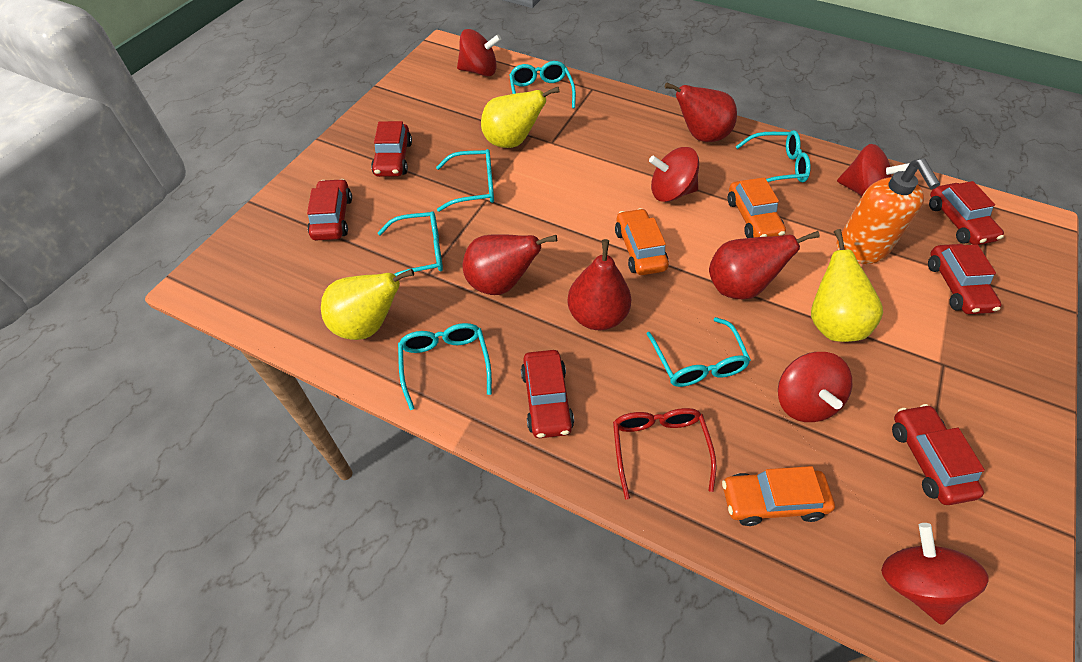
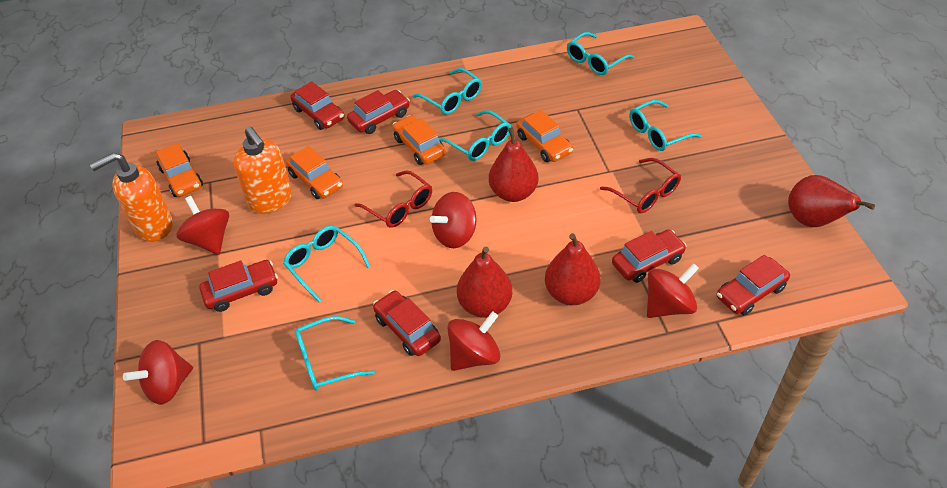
orange car: 3 -> 4
orange soap dispenser: 1 -> 2
red glasses: 1 -> 2
yellow pear: 3 -> 0

